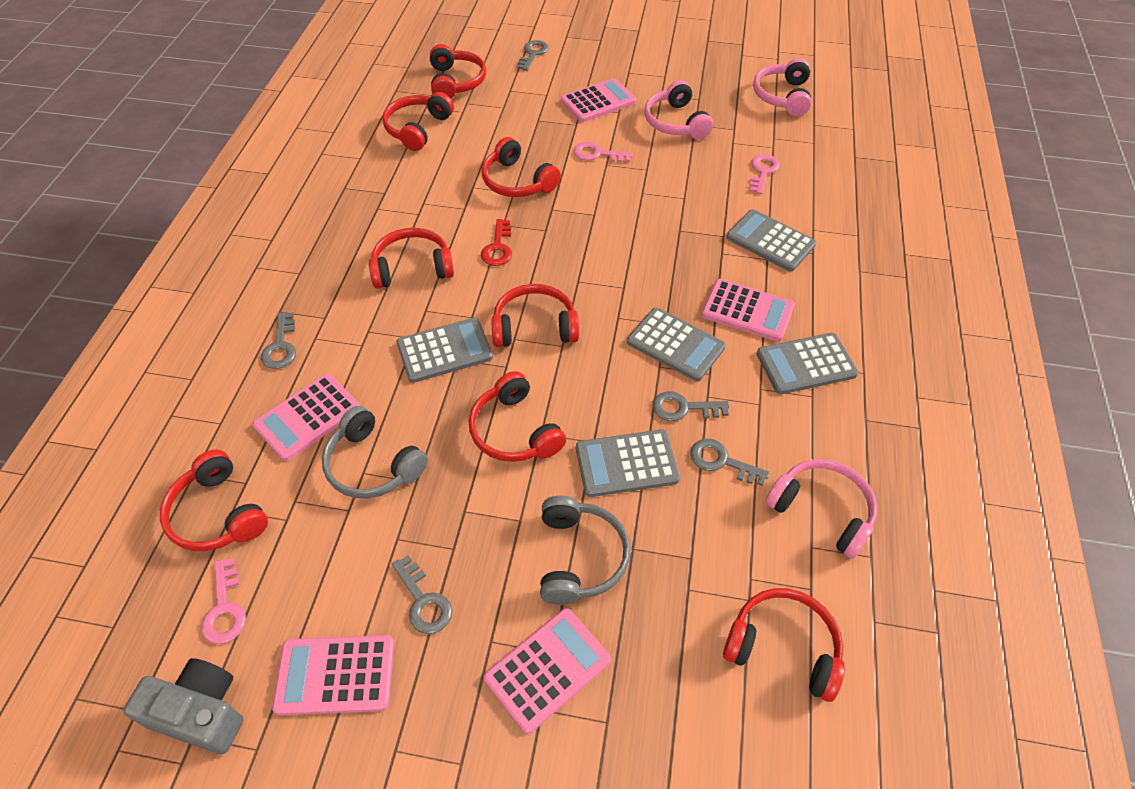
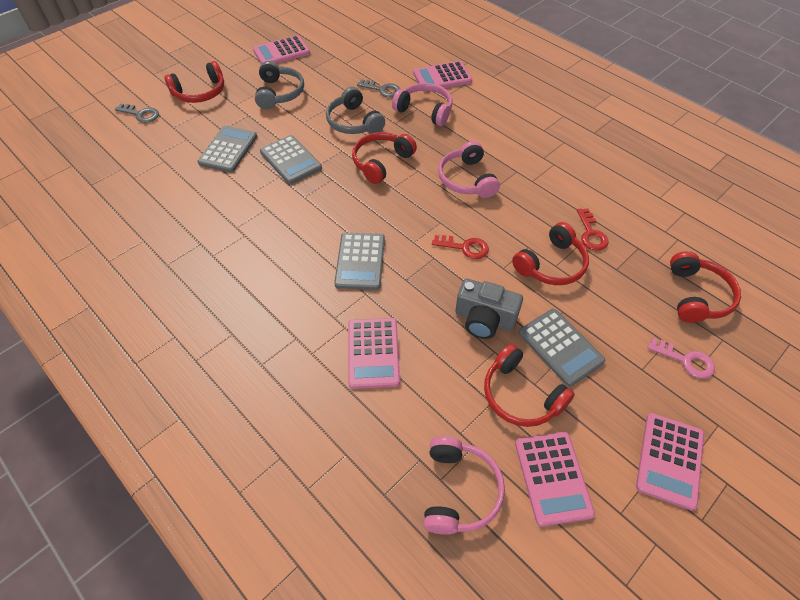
grey calculator: 5 -> 4
grey key: 5 -> 2
pink key: 3 -> 1
red headphones: 8 -> 5
red key: 1 -> 2

